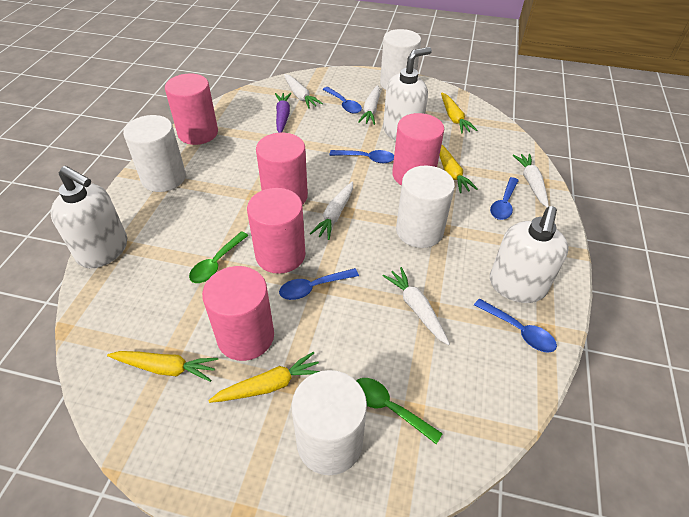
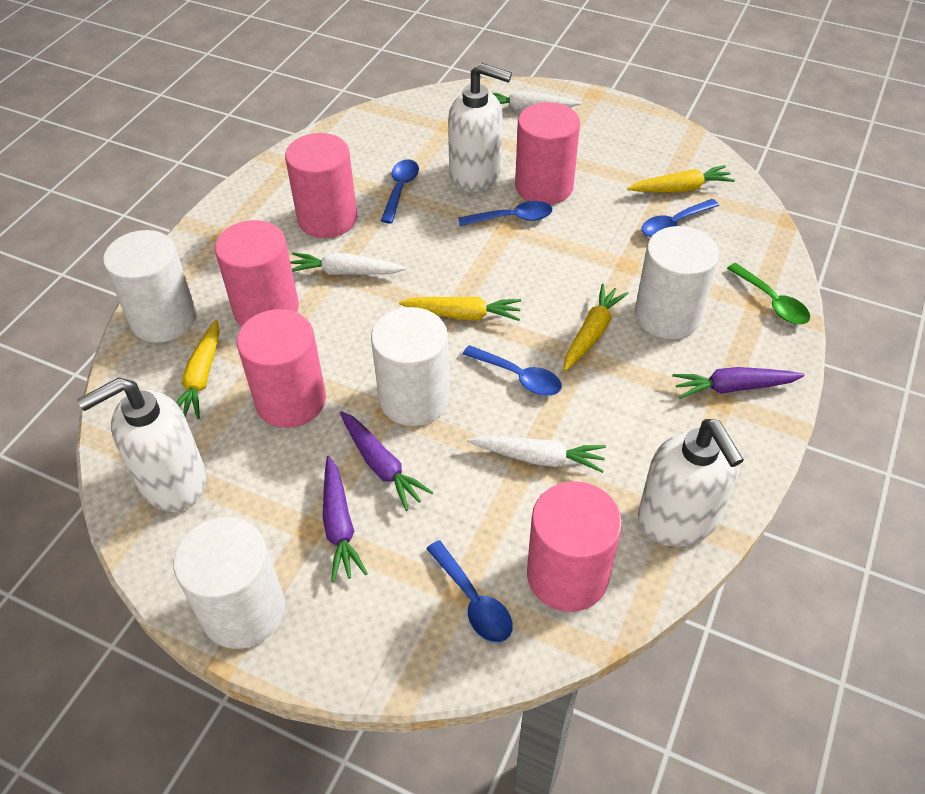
green spoon: 2 -> 1
purple carrot: 1 -> 3
white carrot: 5 -> 3

